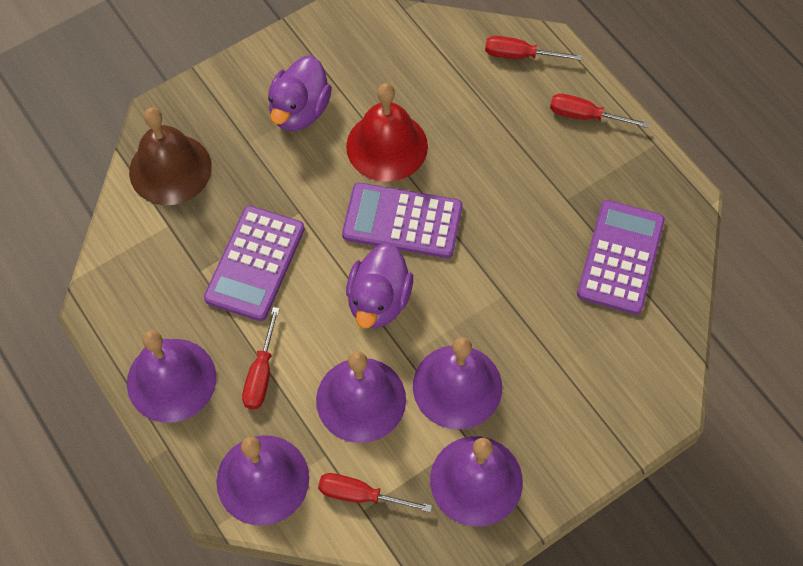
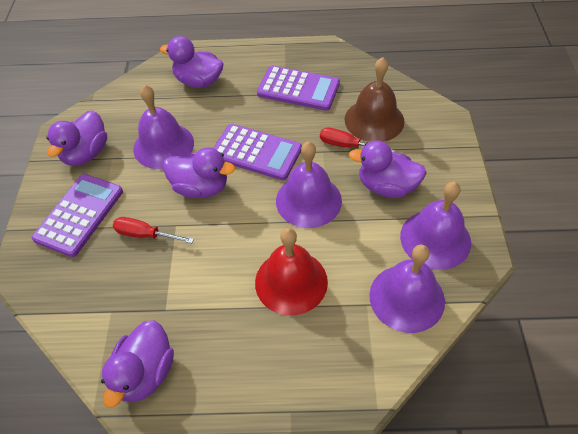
purple bell: 5 -> 4
purple duck: 2 -> 5
red screwdriver: 4 -> 2

